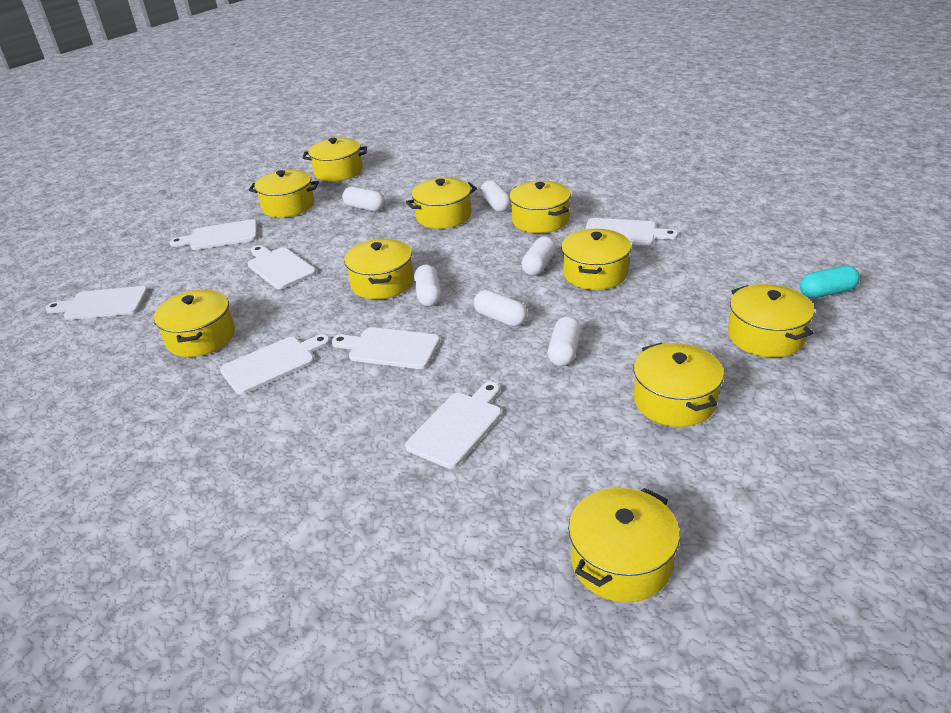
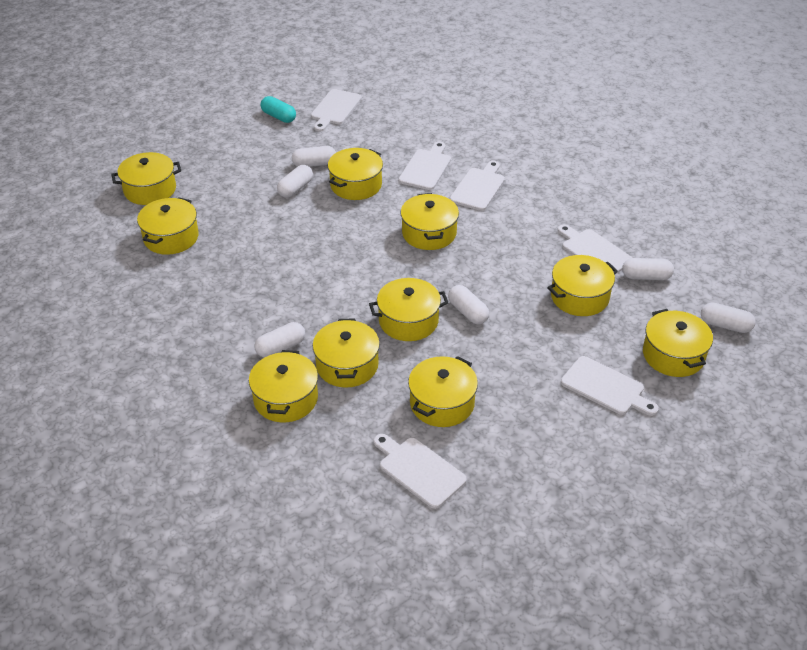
white cutting board: 7 -> 6

